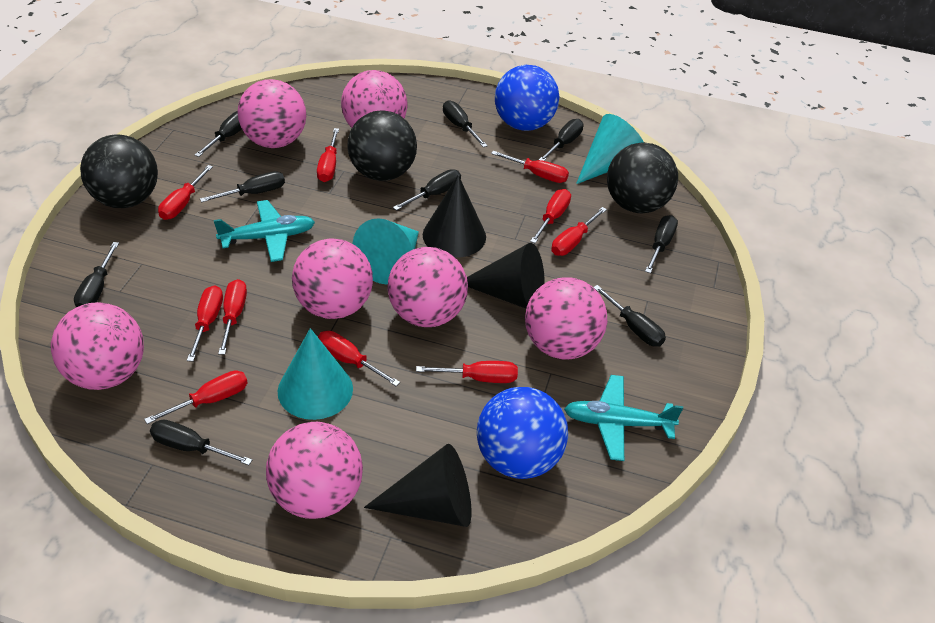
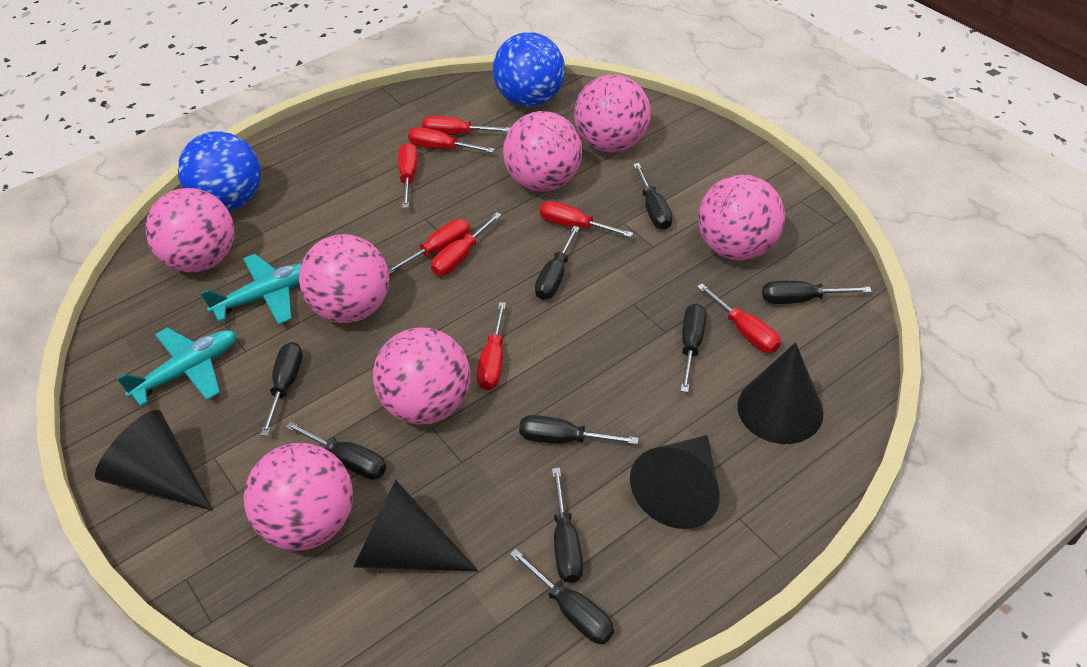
black ball: 3 -> 0
black cone: 3 -> 4
red screwdriver: 10 -> 8
turquoise cone: 3 -> 0

